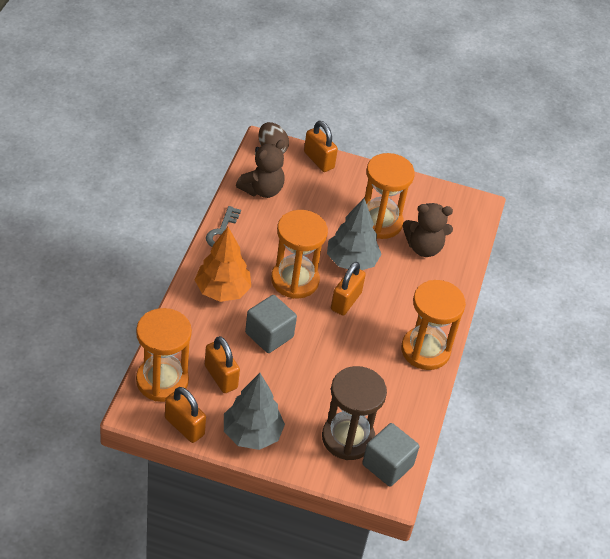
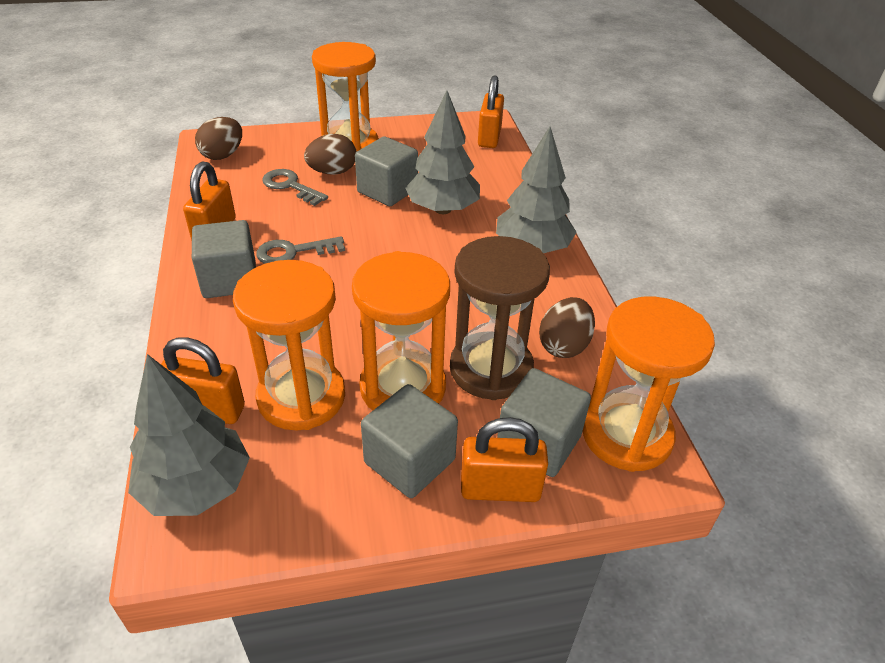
brown egg: 1 -> 3
brown teddy bear: 2 -> 0
grey cube: 2 -> 4
grey key: 1 -> 2
grey tree: 2 -> 3
orange tree: 1 -> 0

